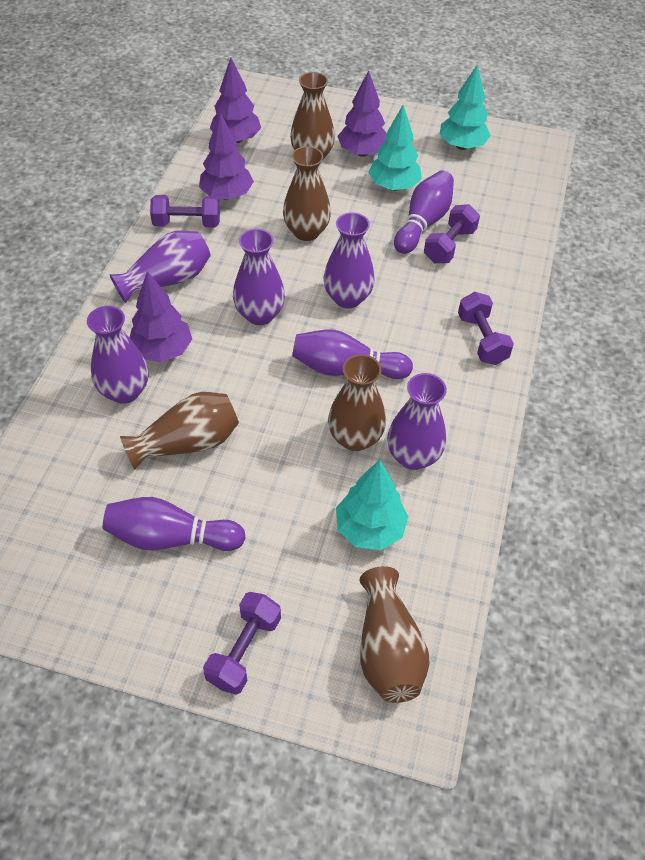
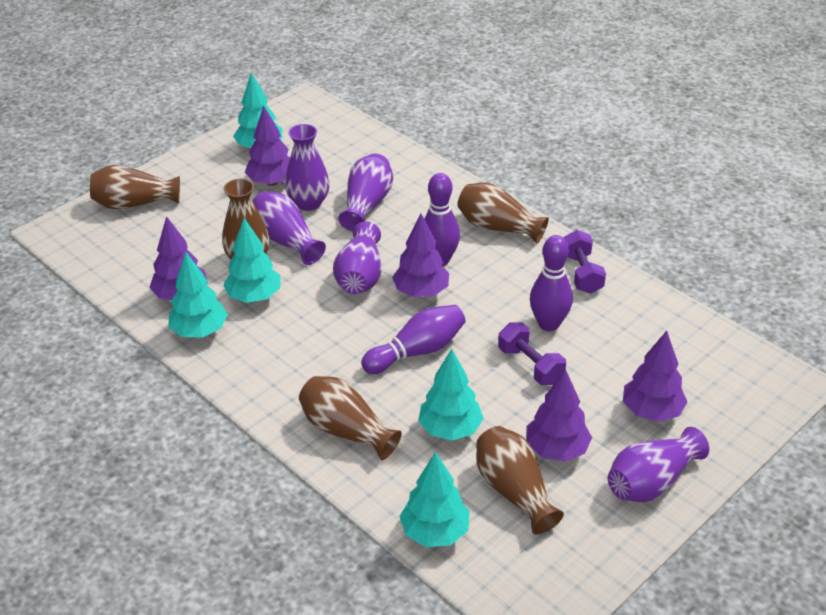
purple dumbbell: 4 -> 2
purple tree: 4 -> 5
turquoise tree: 3 -> 5

